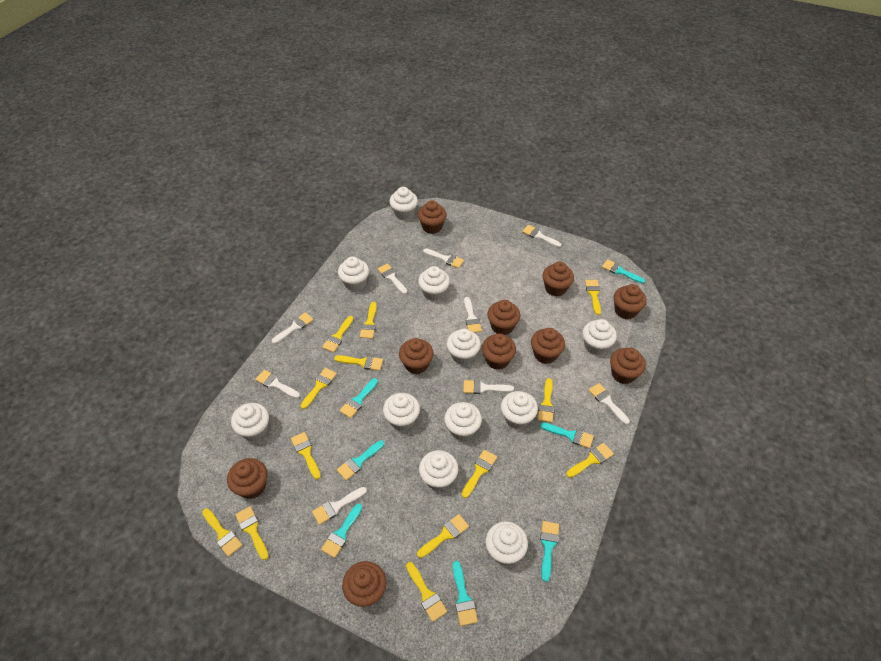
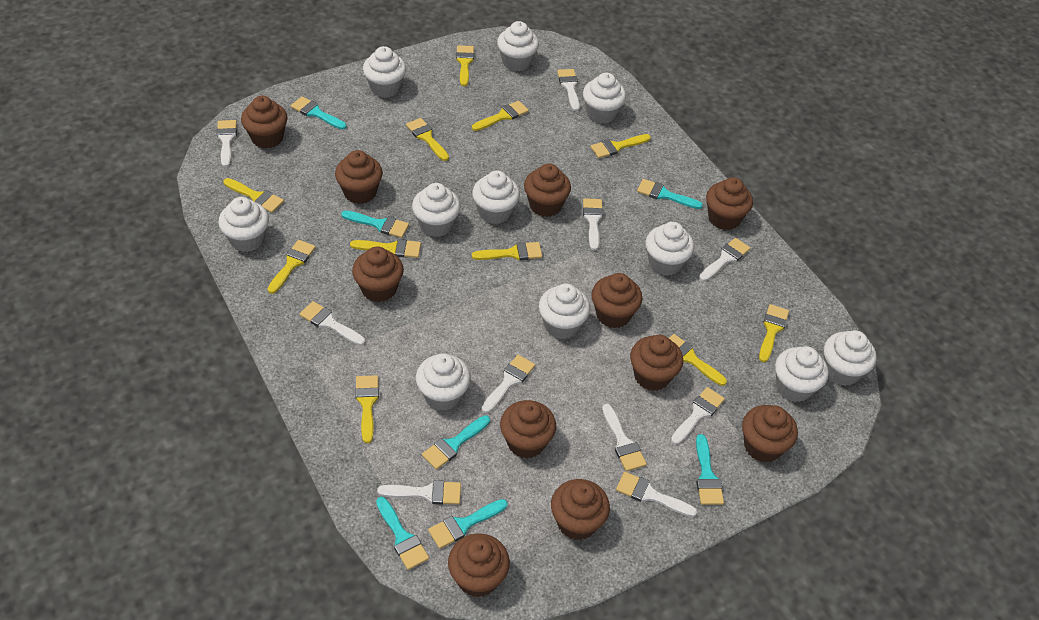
brown cupcake: 10 -> 11
white brush: 9 -> 10
yellow brush: 13 -> 11

